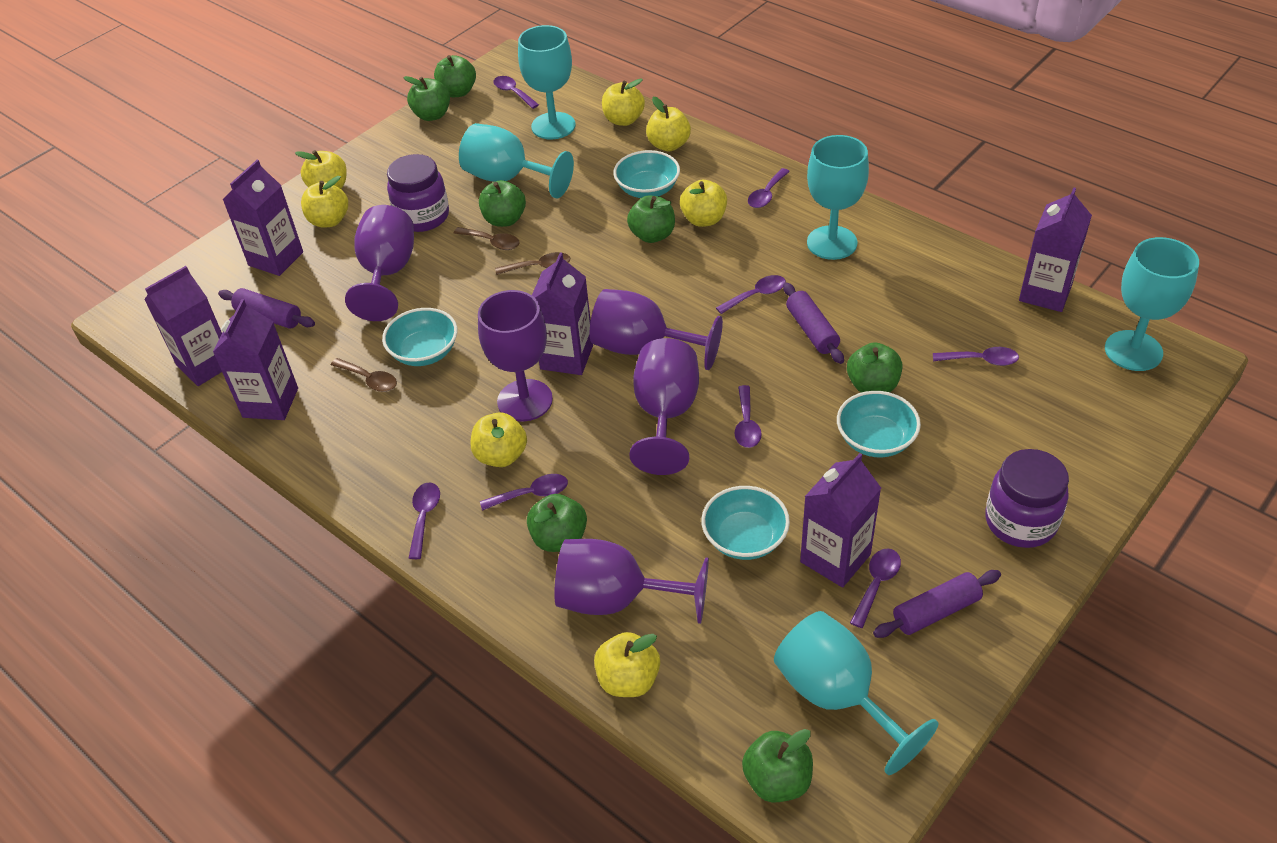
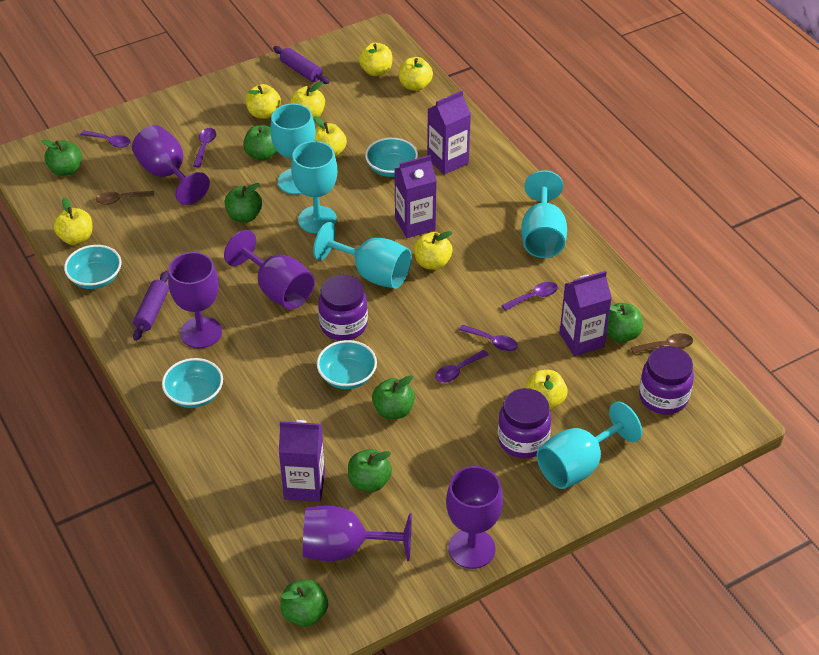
brown spoon: 3 -> 2
purple carton: 6 -> 4
purple jar: 2 -> 3
purple rolling pin: 3 -> 2
purple spoon: 8 -> 5
yellow apple: 7 -> 8

